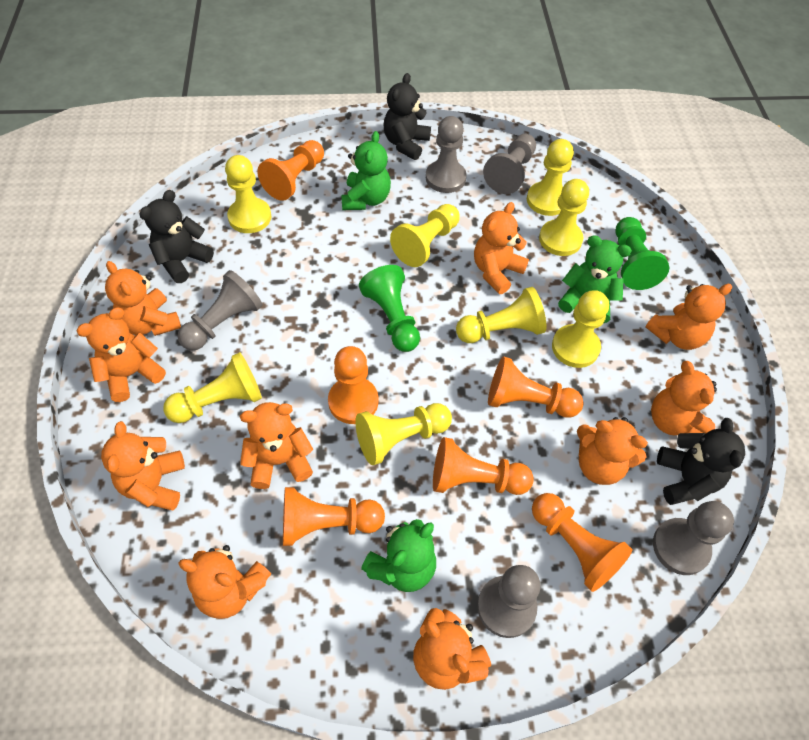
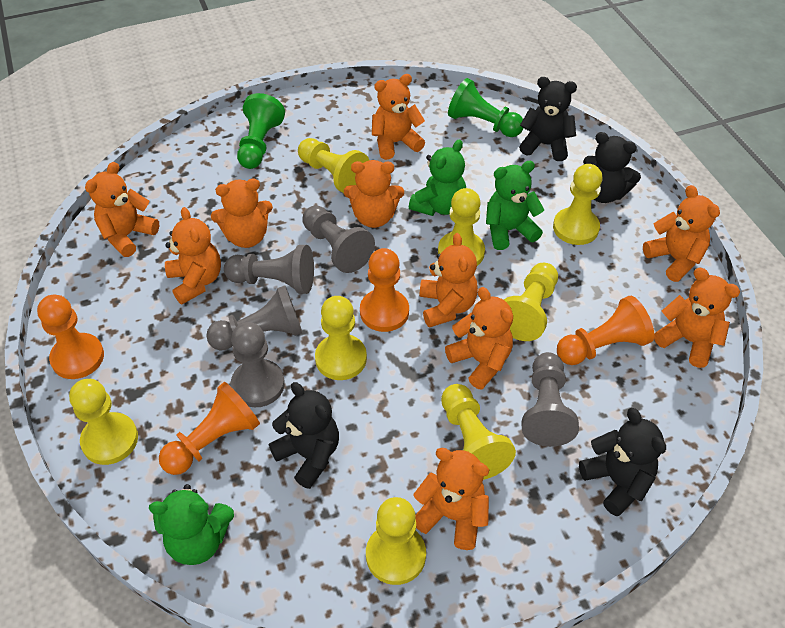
black teddy bear: 3 -> 4
orange pawn: 6 -> 4

